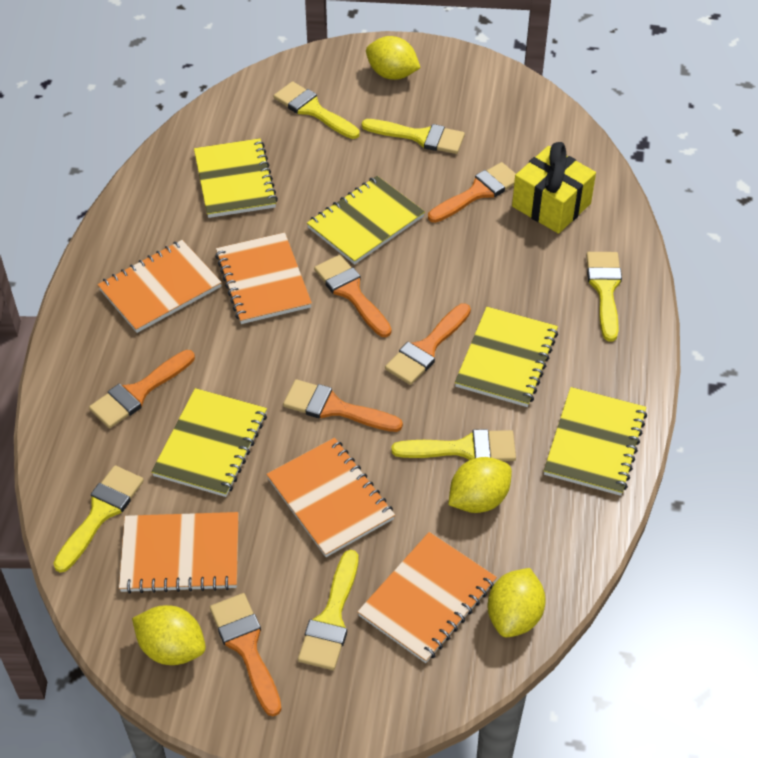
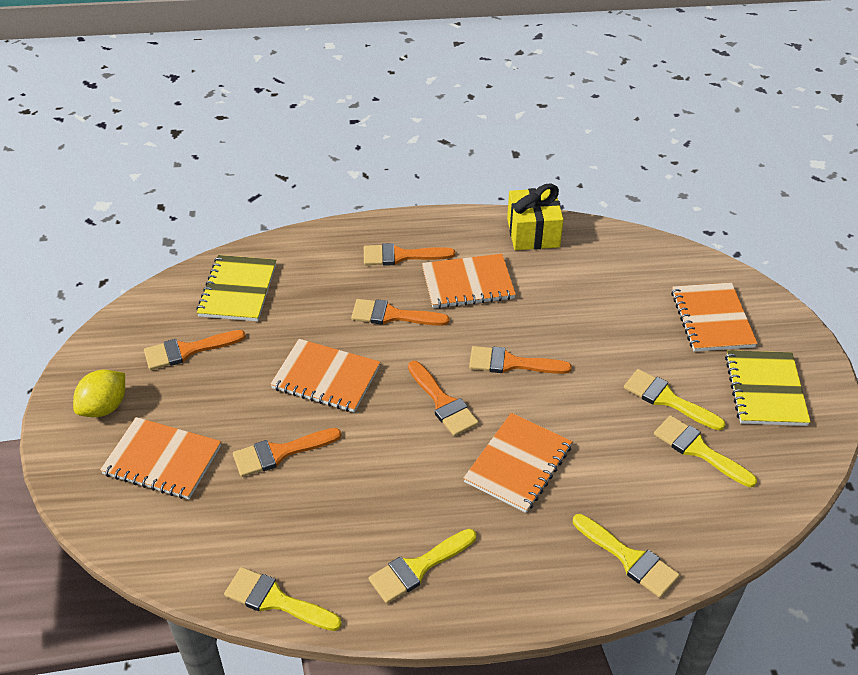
yellow brush: 6 -> 5
yellow lemon: 4 -> 1
yellow notebook: 5 -> 2

